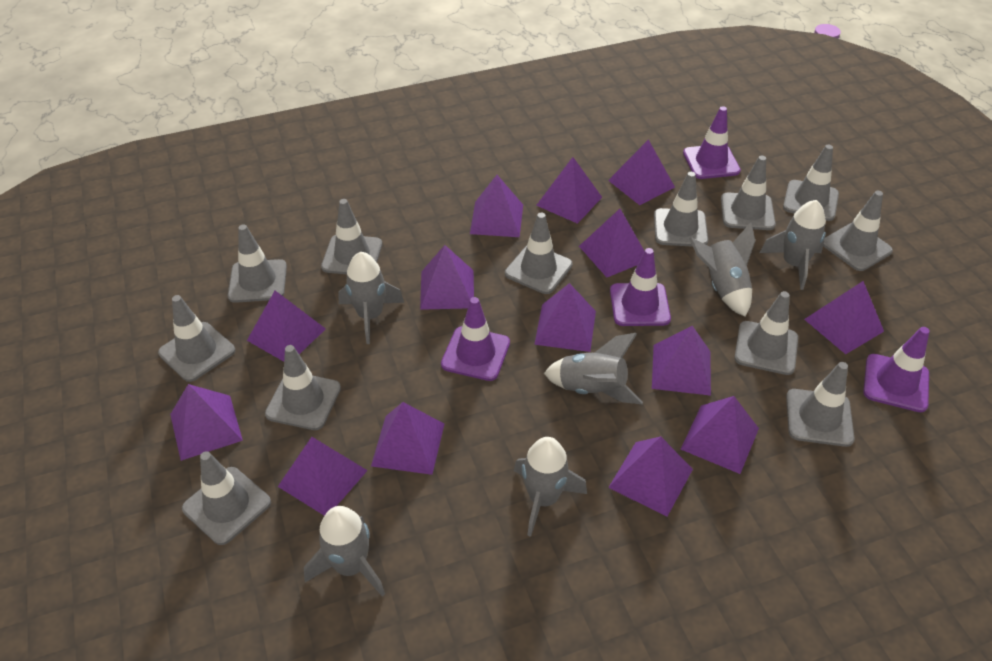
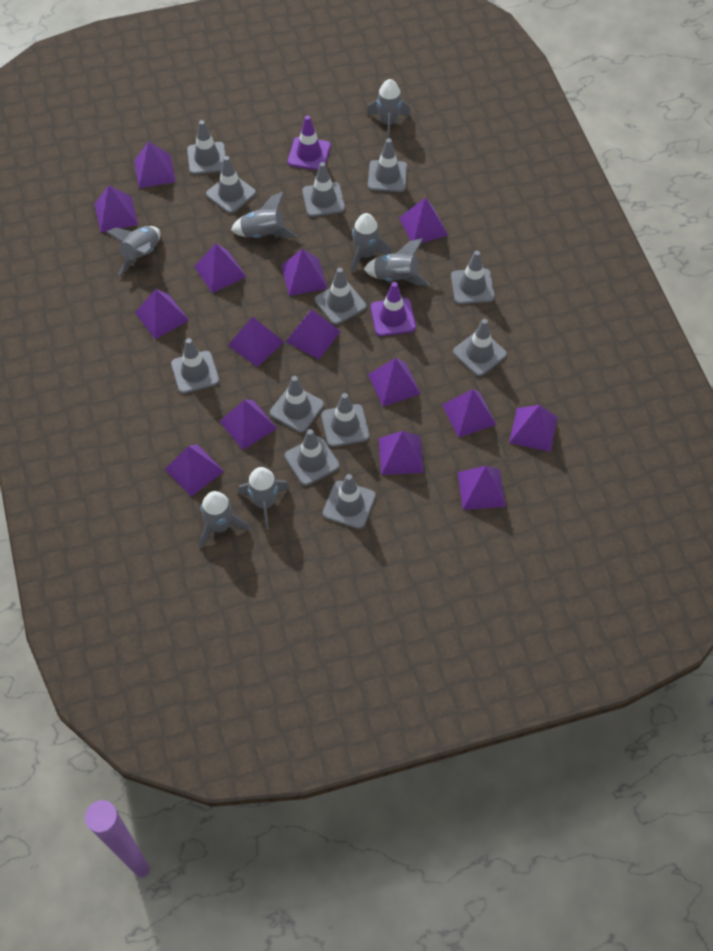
grey rocket: 6 -> 7
purple pyramid: 14 -> 15
purple traffic cone: 4 -> 2

